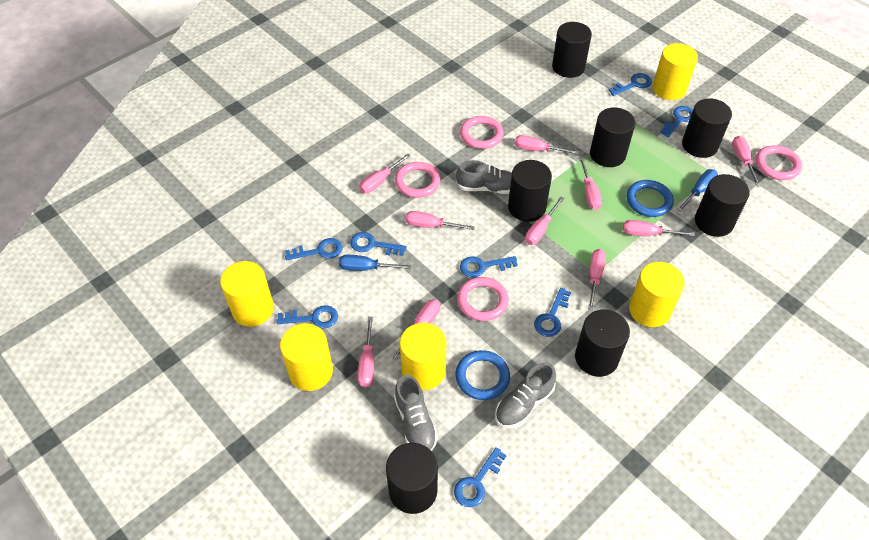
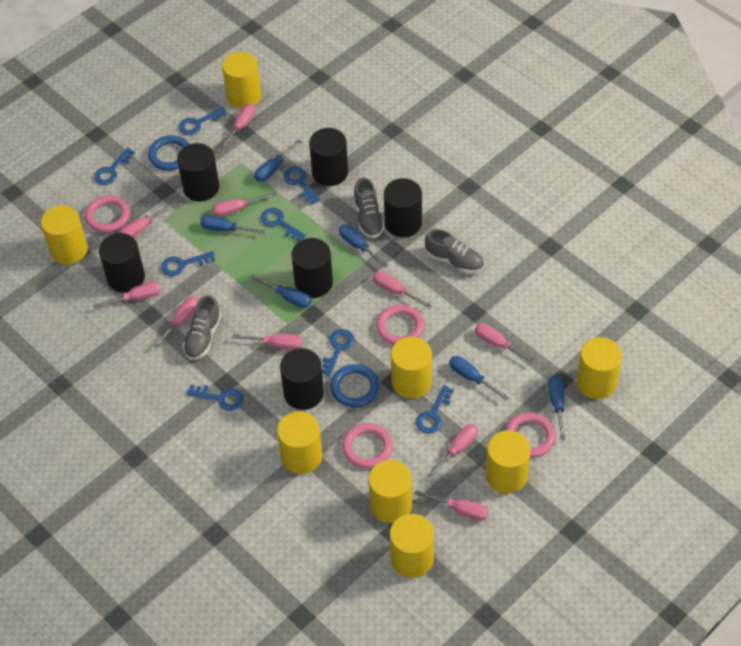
black cylinder: 7 -> 6
blue screwdriver: 2 -> 6
yellow cylinder: 5 -> 8

